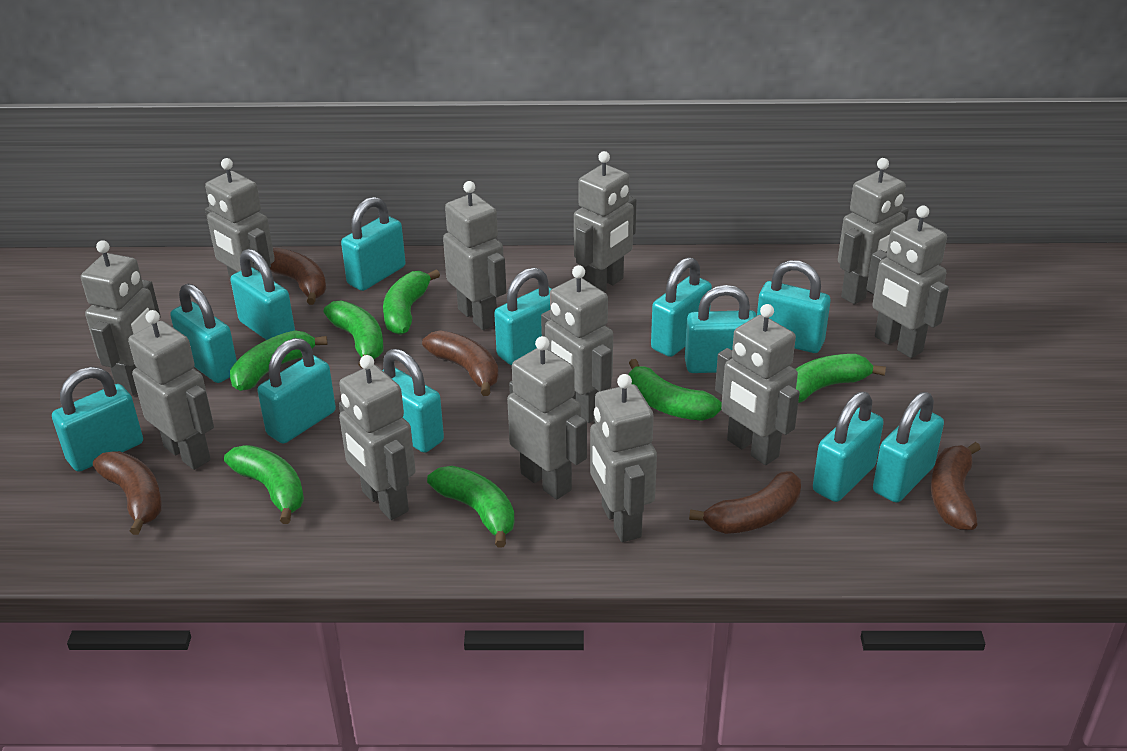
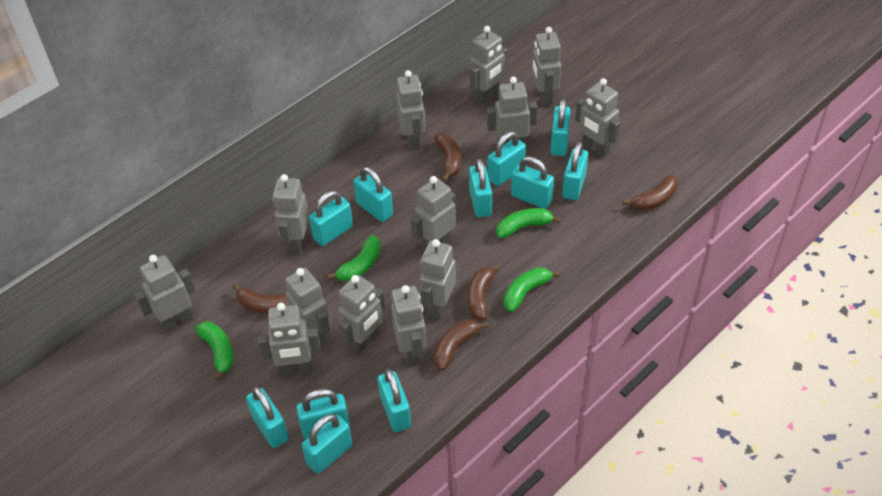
green banana: 7 -> 4
grey robot: 12 -> 13
turquoise padlock: 12 -> 11

